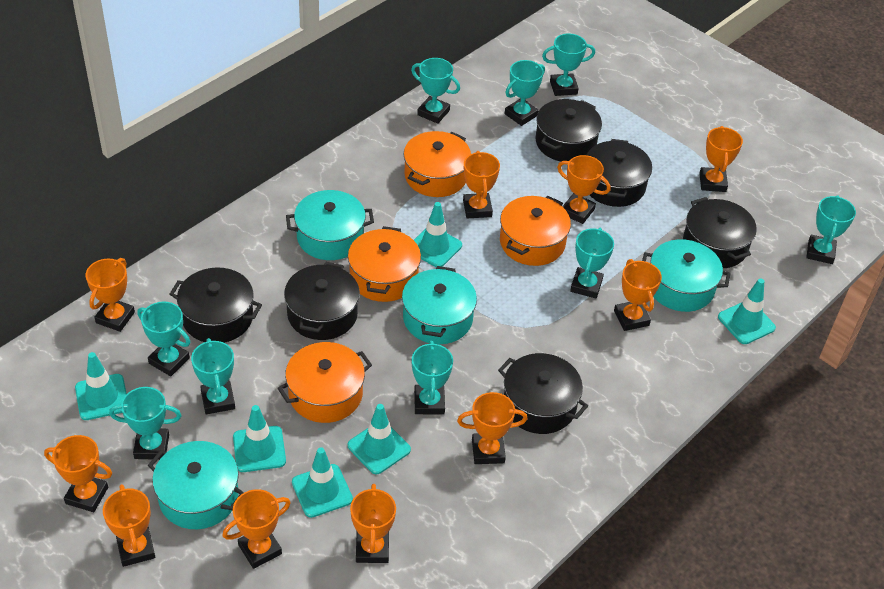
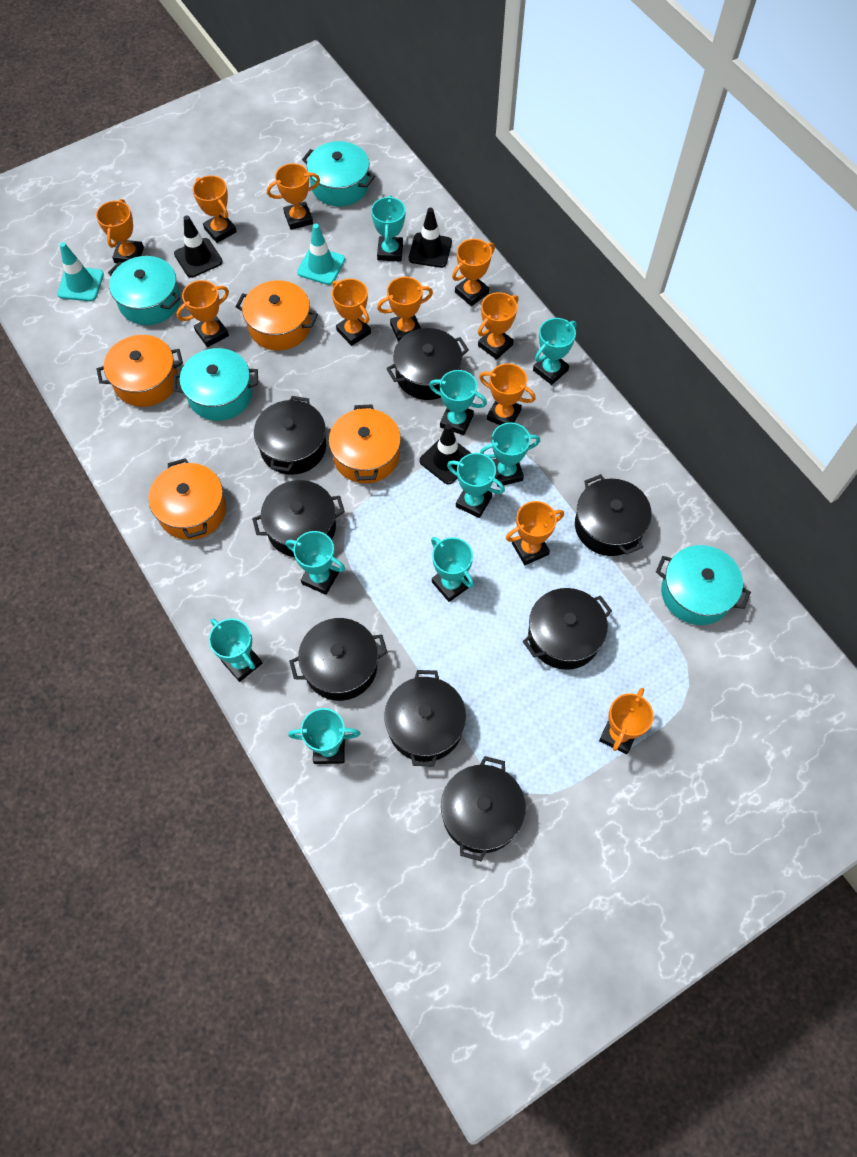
black pot: 6 -> 8
black traffic cone: 0 -> 3
orange trophy: 10 -> 11
turquoise traffic cone: 6 -> 2

